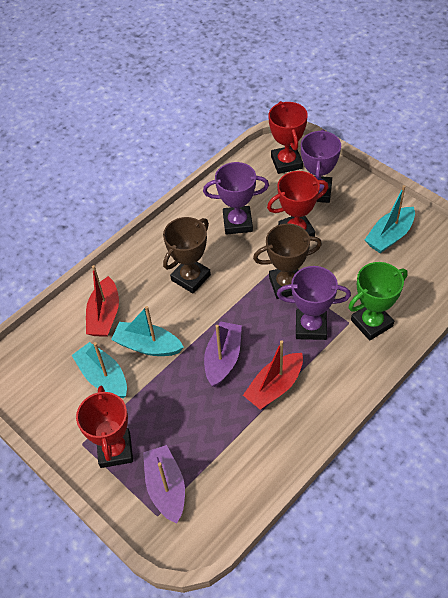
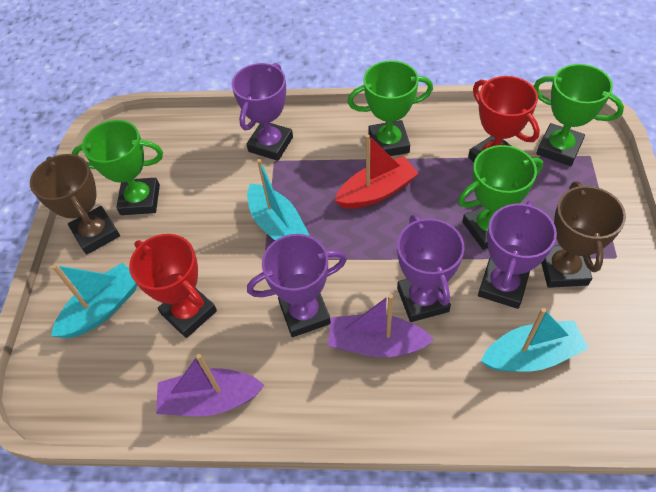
green trophy: 1 -> 4
purple trophy: 3 -> 4
red boat: 2 -> 1
red trophy: 3 -> 2

